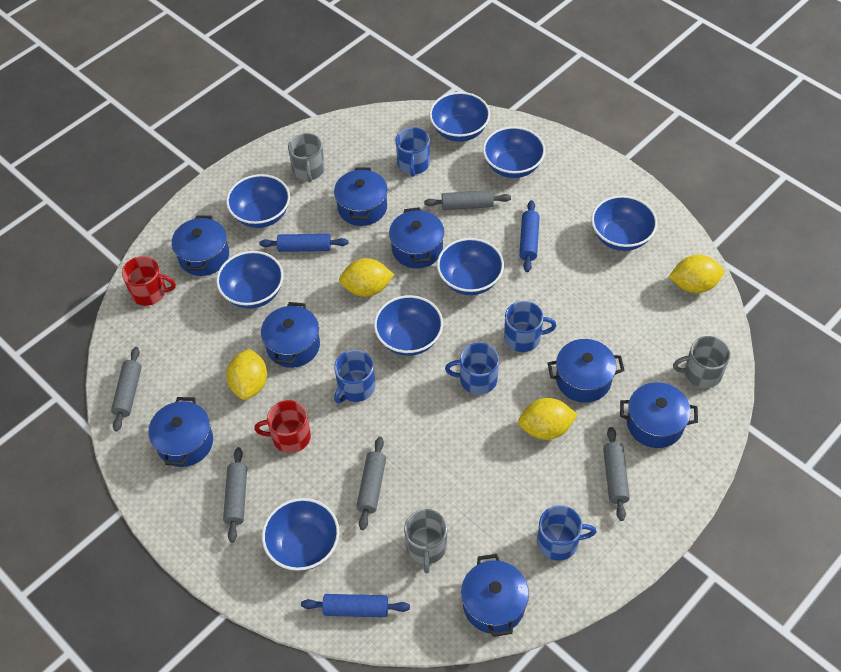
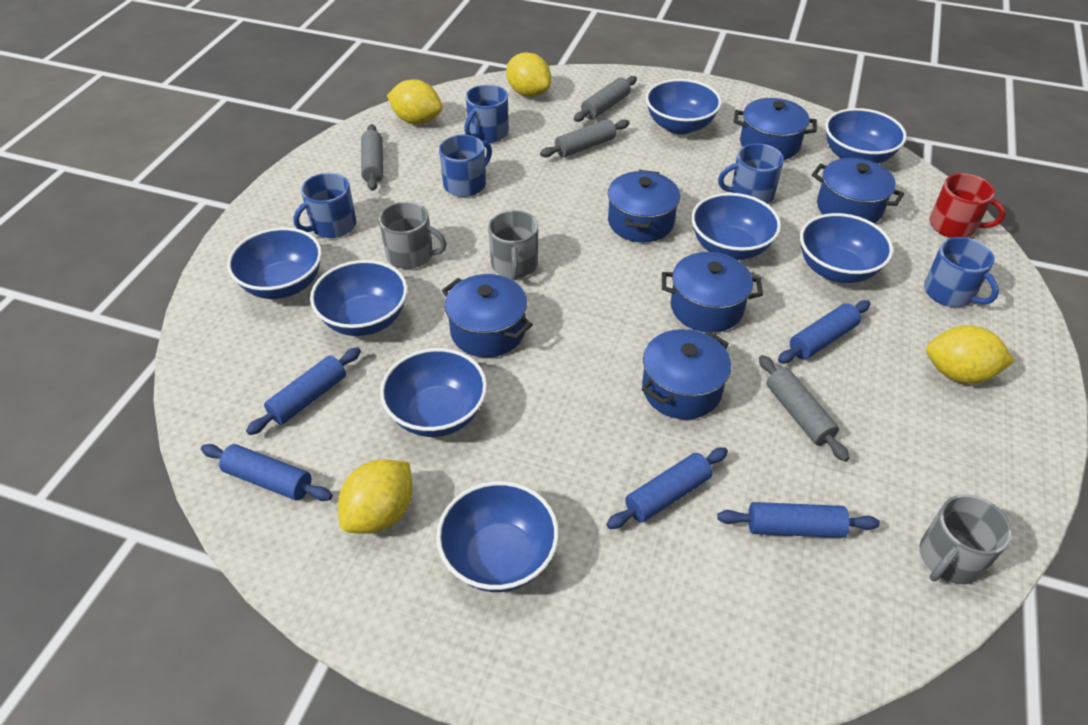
blue pot: 8 -> 6
blue rolling pin: 3 -> 5
grey rolling pin: 5 -> 4
red mug: 2 -> 1

